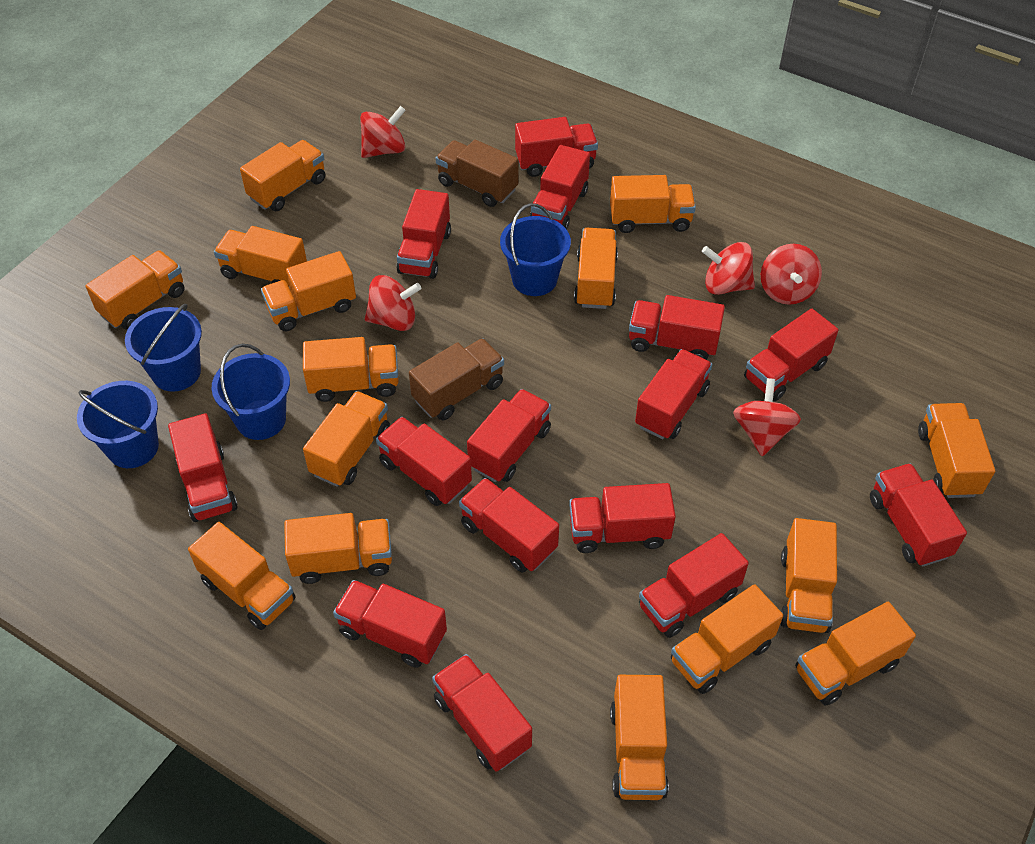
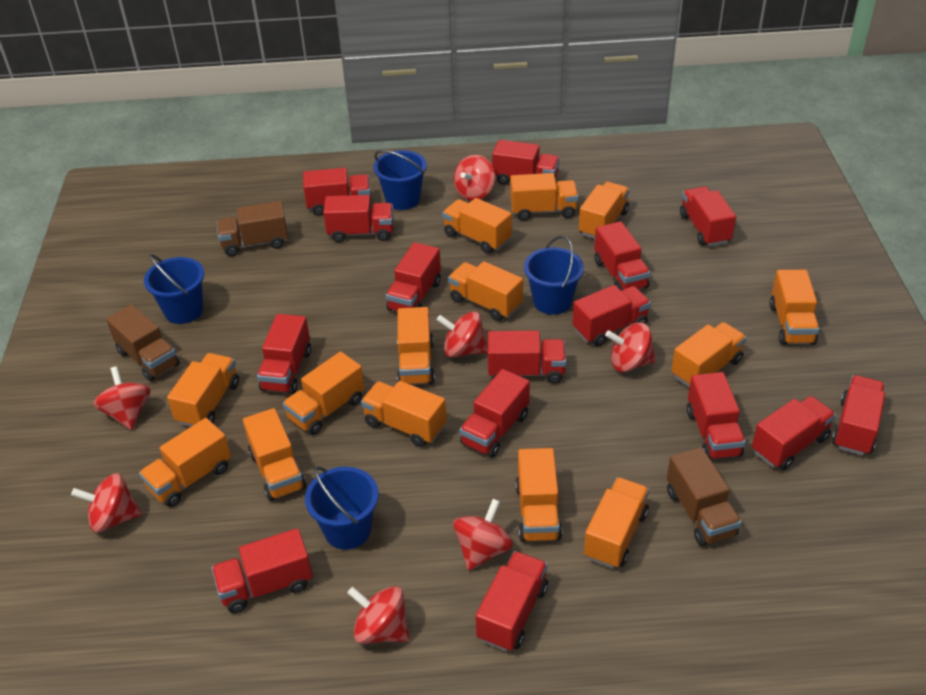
brown truck: 2 -> 3
orange truck: 15 -> 14
red spinning top: 5 -> 7

